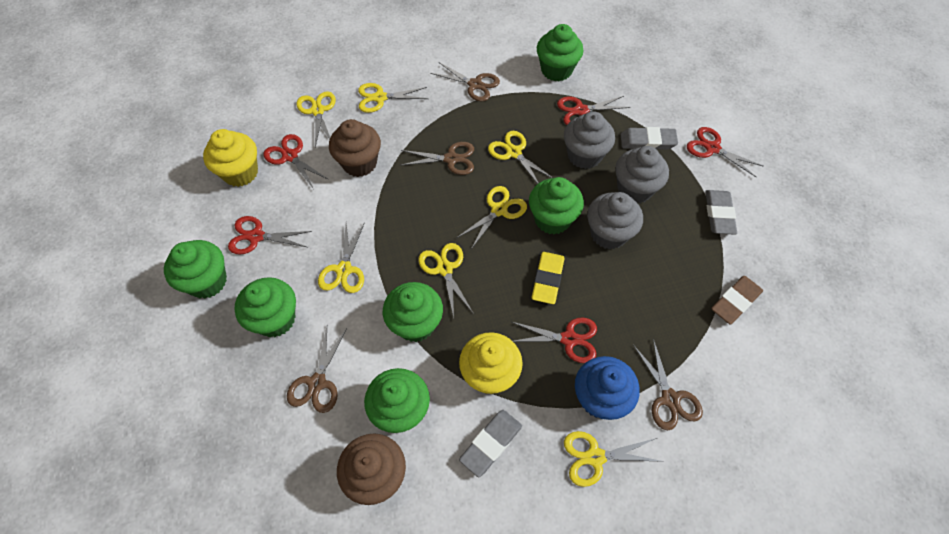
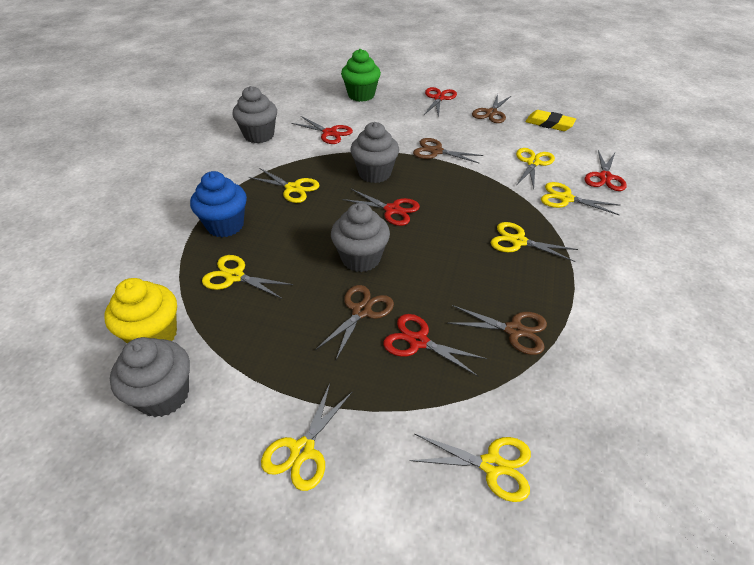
brown cupcake: 2 -> 0
brown eraser: 1 -> 0
green cupcake: 6 -> 1
grey cupcake: 3 -> 4
grey eraser: 3 -> 0
yellow cupcake: 2 -> 1

